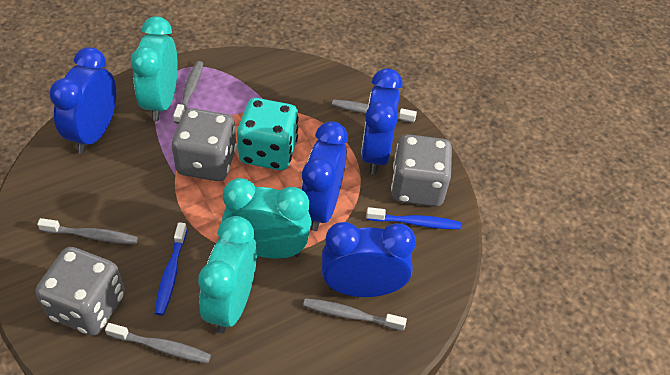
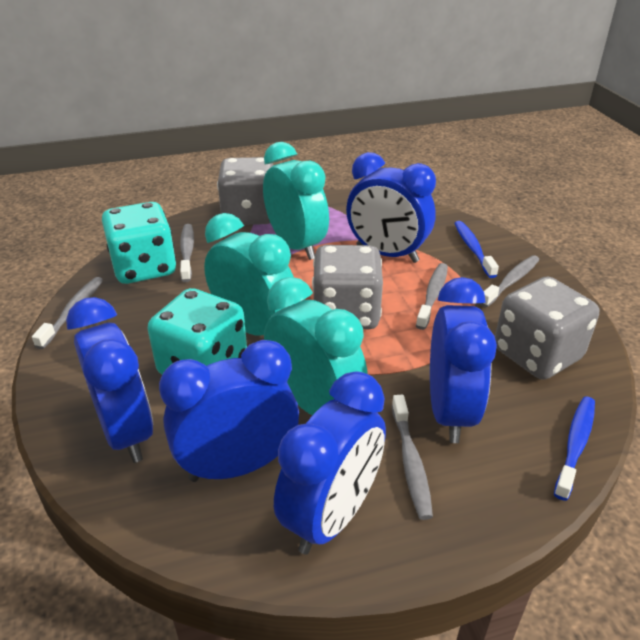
blue clock: 4 -> 5
turquoise dice: 1 -> 2

